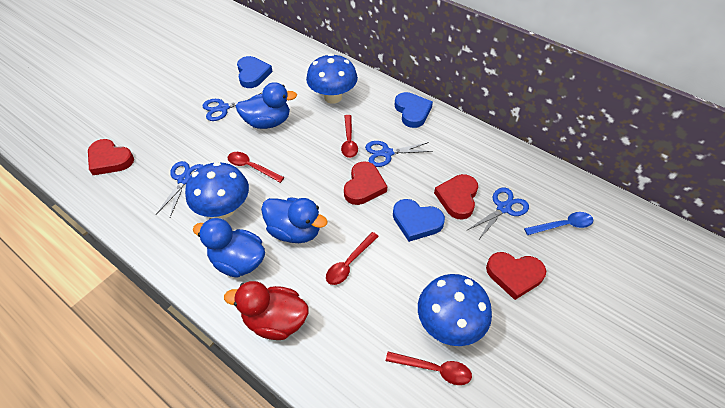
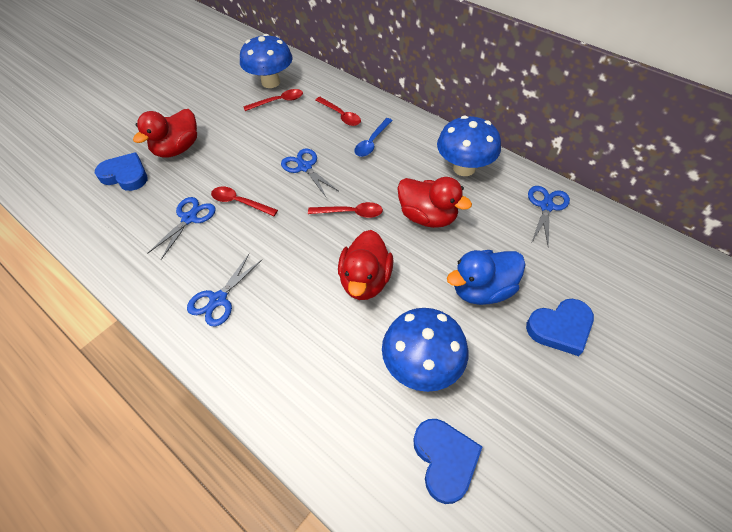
blue duck: 3 -> 1
red duck: 1 -> 3
red heart: 4 -> 0

